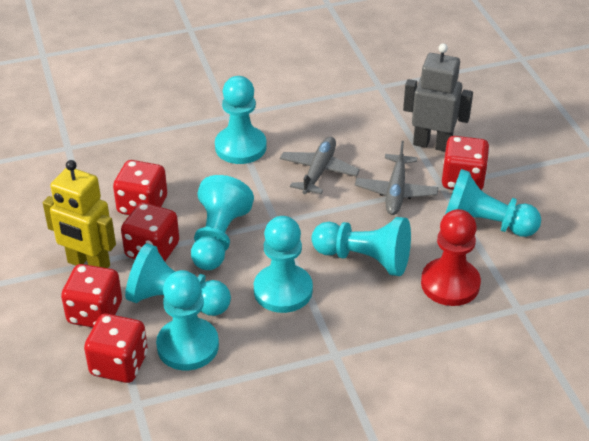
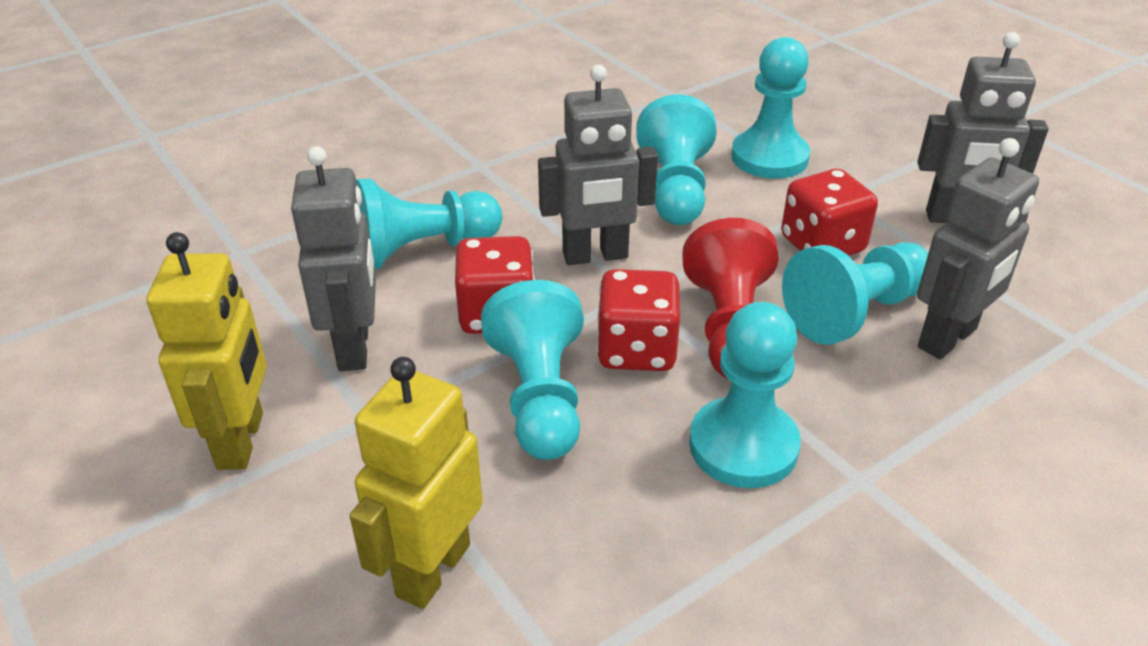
grey plane: 2 -> 0
grey robot: 1 -> 4
red dice: 5 -> 3
turquoise pawn: 7 -> 6
yellow robot: 1 -> 2

